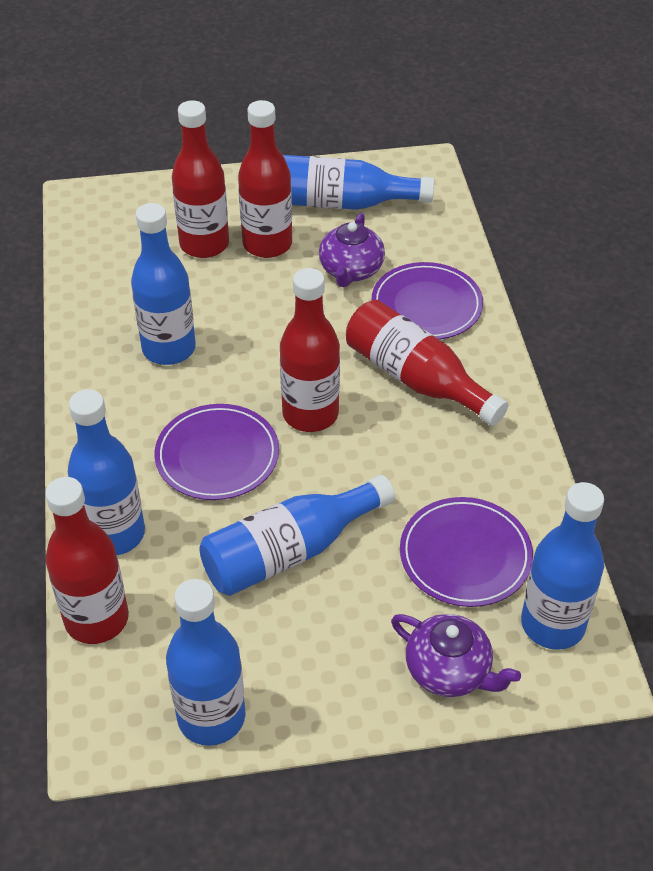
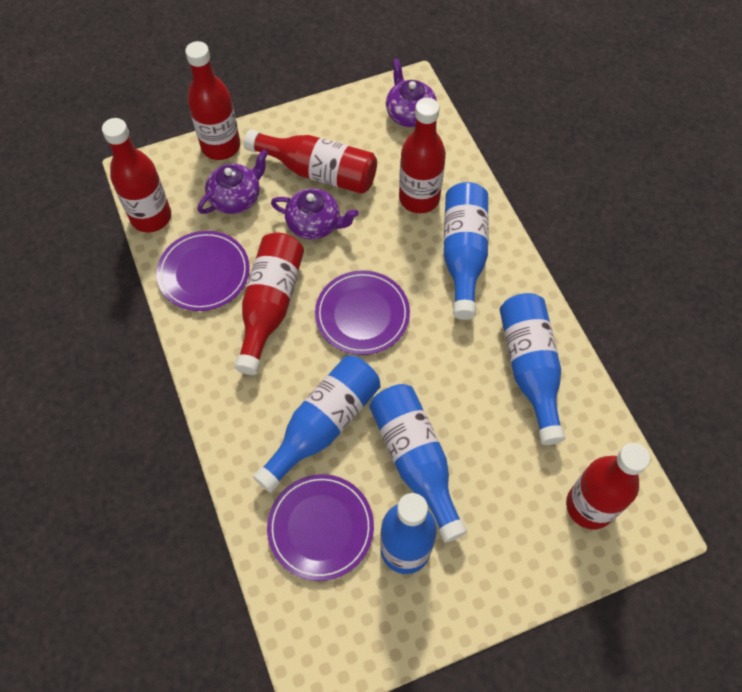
blue bottle: 6 -> 5
purple teapot: 2 -> 3
red bottle: 5 -> 6

